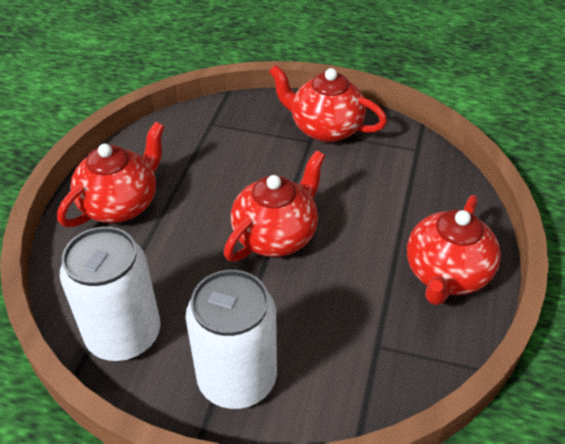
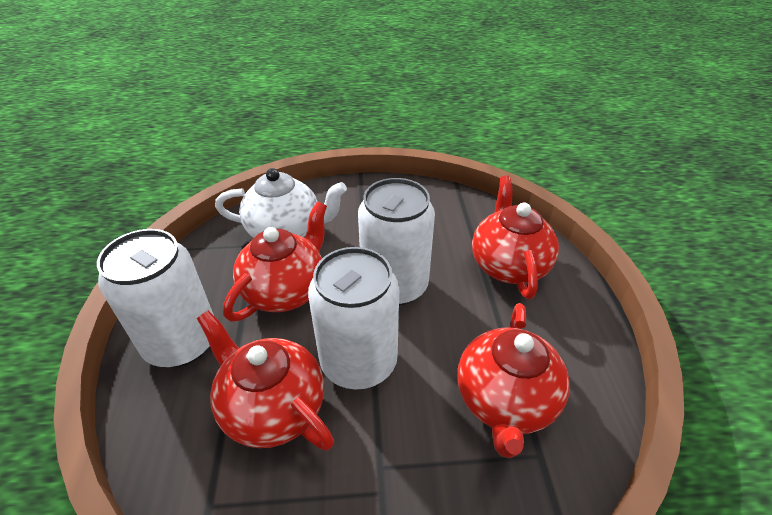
white can: 2 -> 3
white teapot: 0 -> 1

